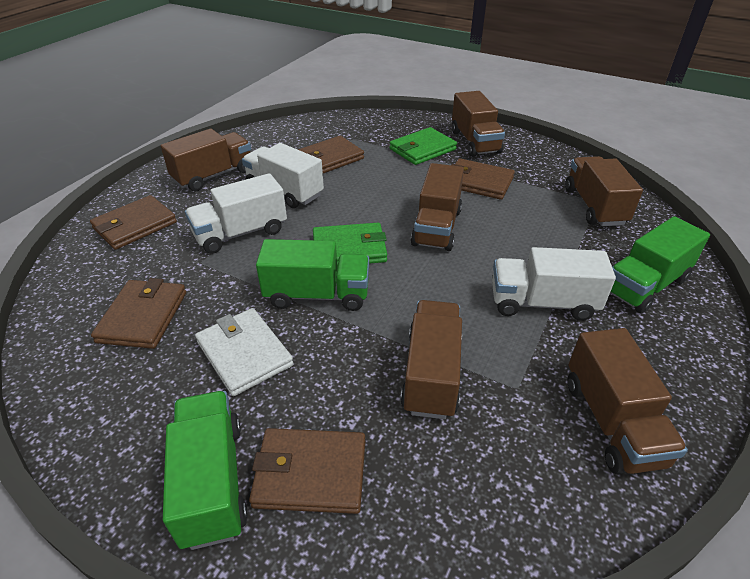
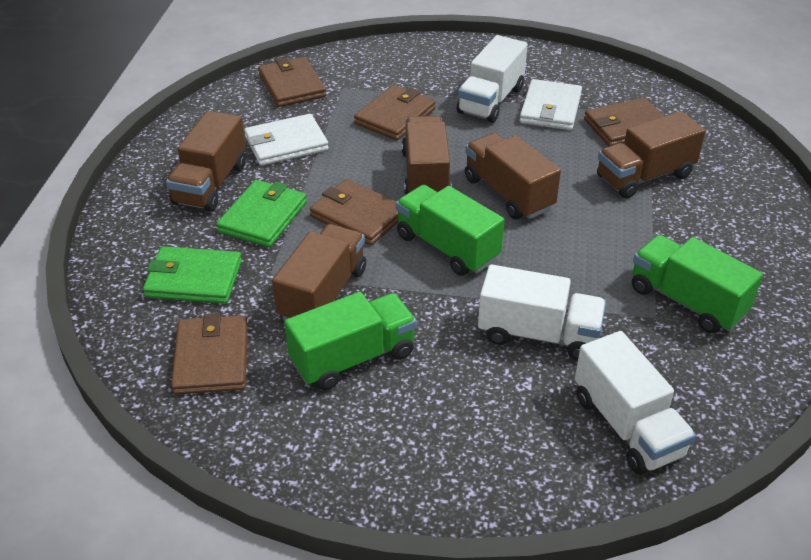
brown truck: 6 -> 5
white wallet: 1 -> 2

